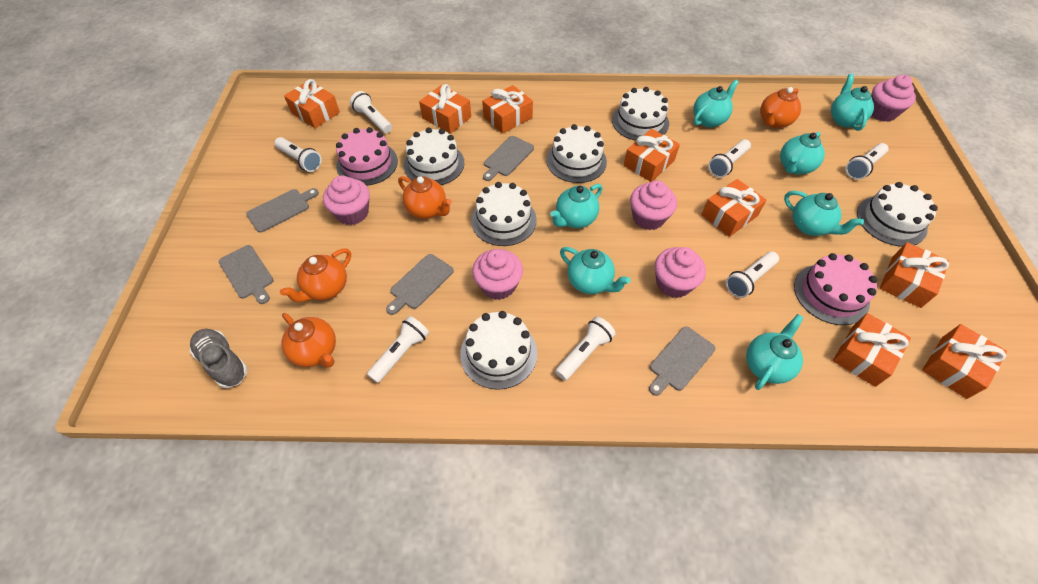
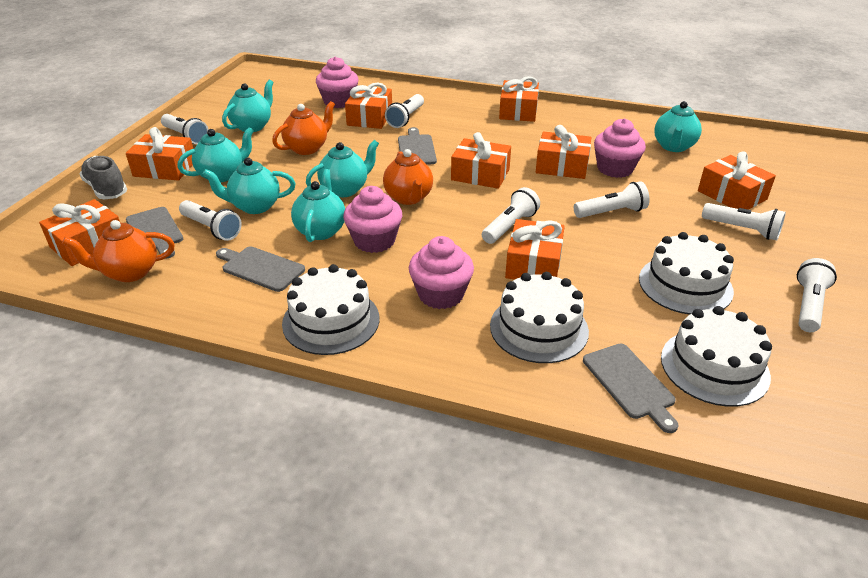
grey cutting board: 5 -> 4
orange teapot: 4 -> 3
pink cake: 2 -> 0
pink cupcake: 5 -> 4
turquoise teapot: 7 -> 6
white cake: 6 -> 4

